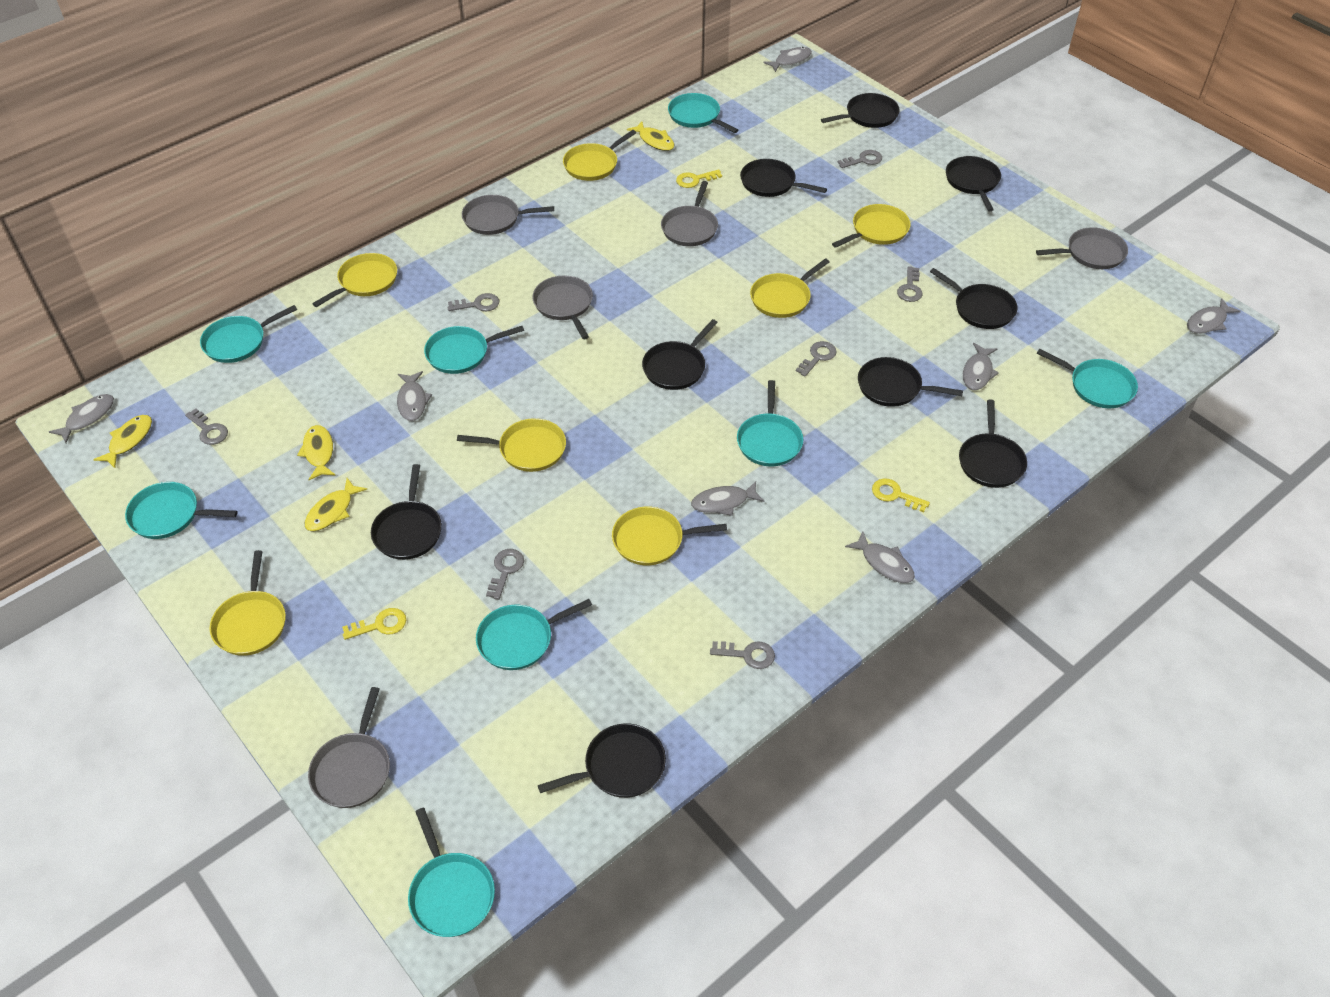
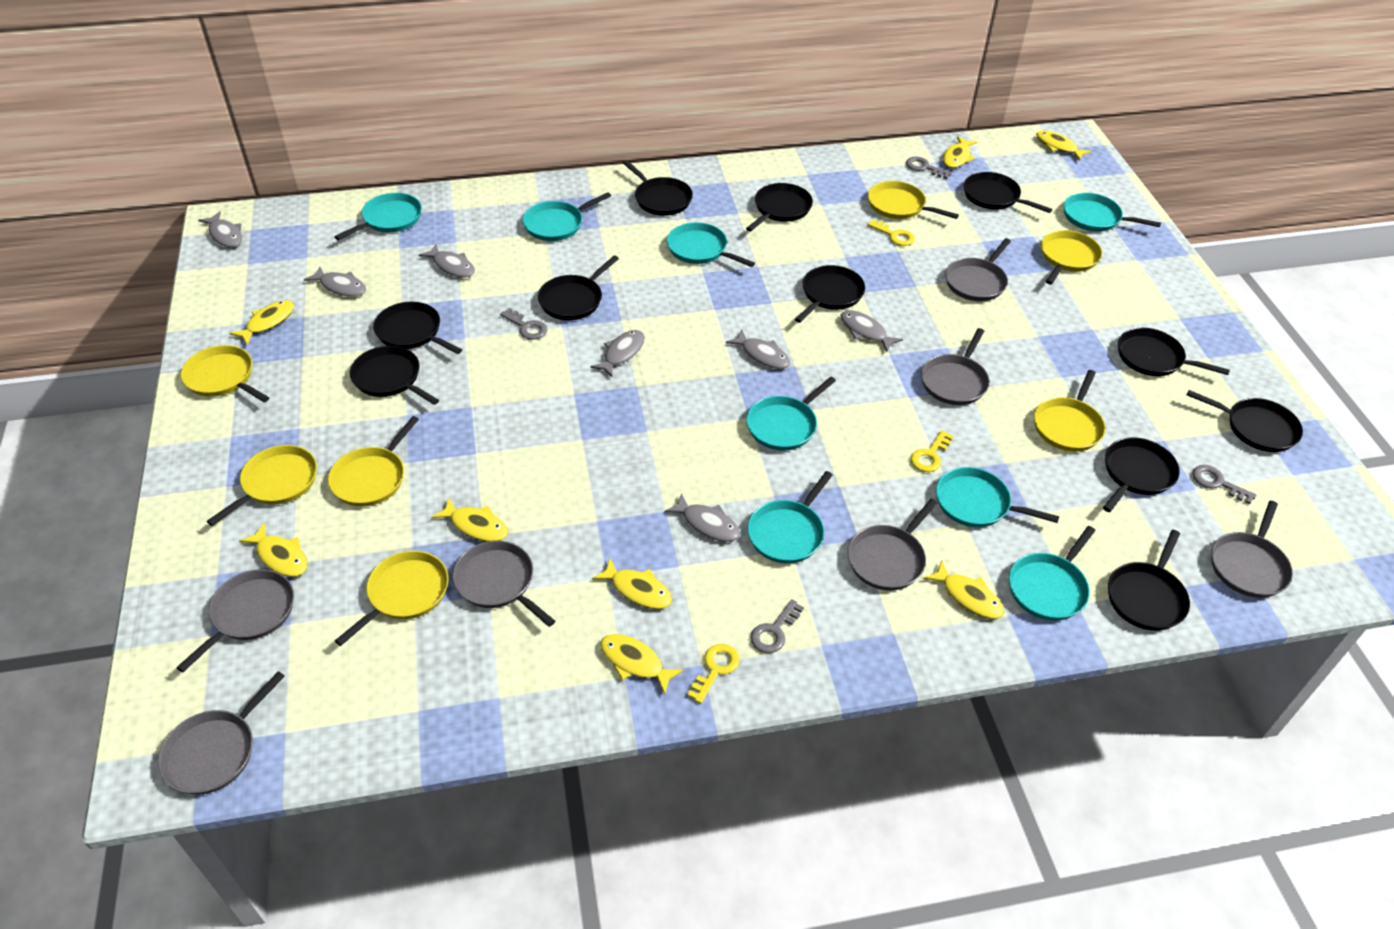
black pan: 9 -> 11
grey key: 7 -> 4
grey pan: 5 -> 7
yellow fish: 4 -> 8

